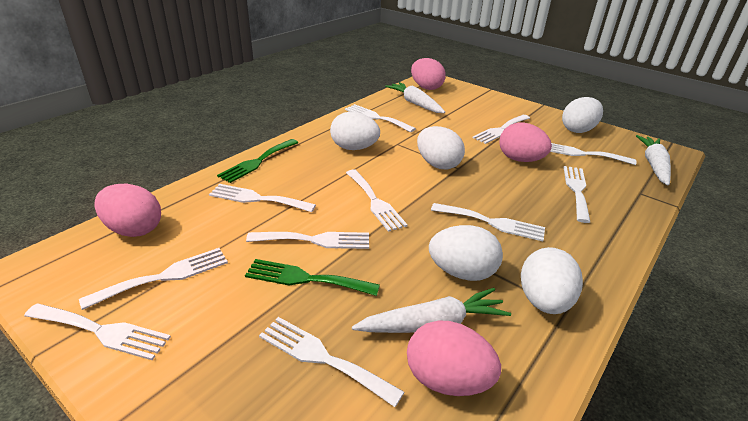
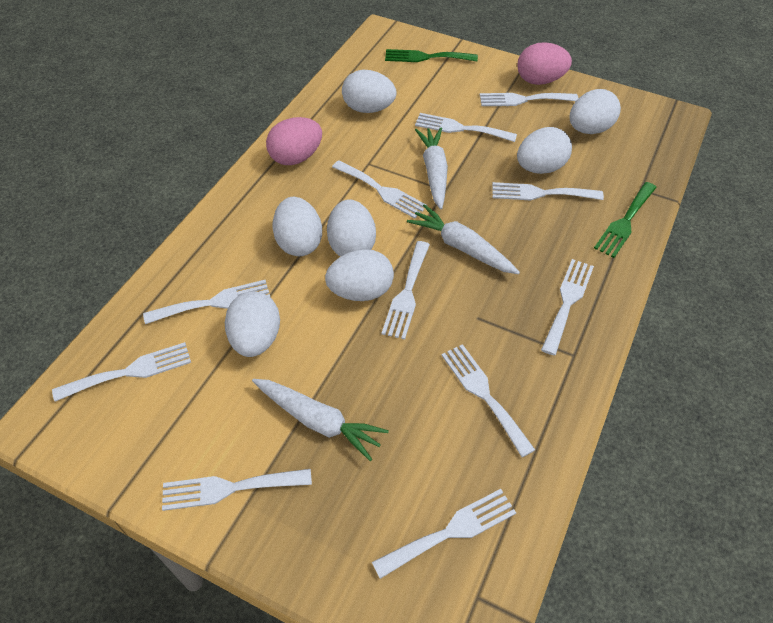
pink egg: 4 -> 2
white egg: 5 -> 7

